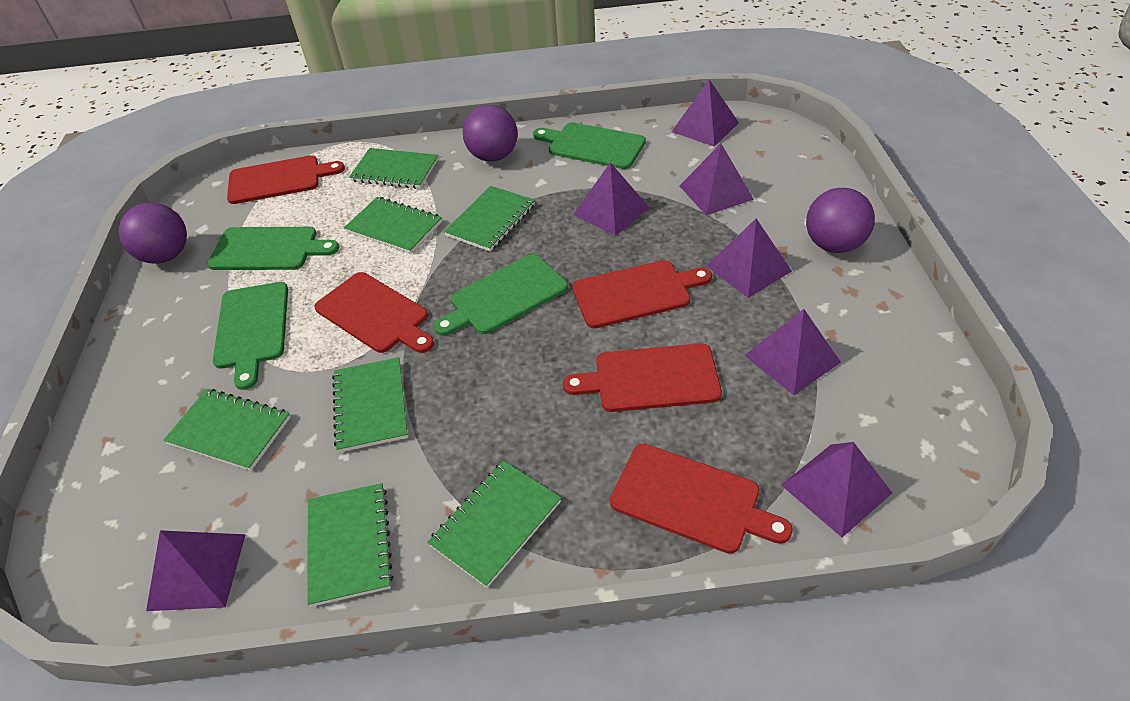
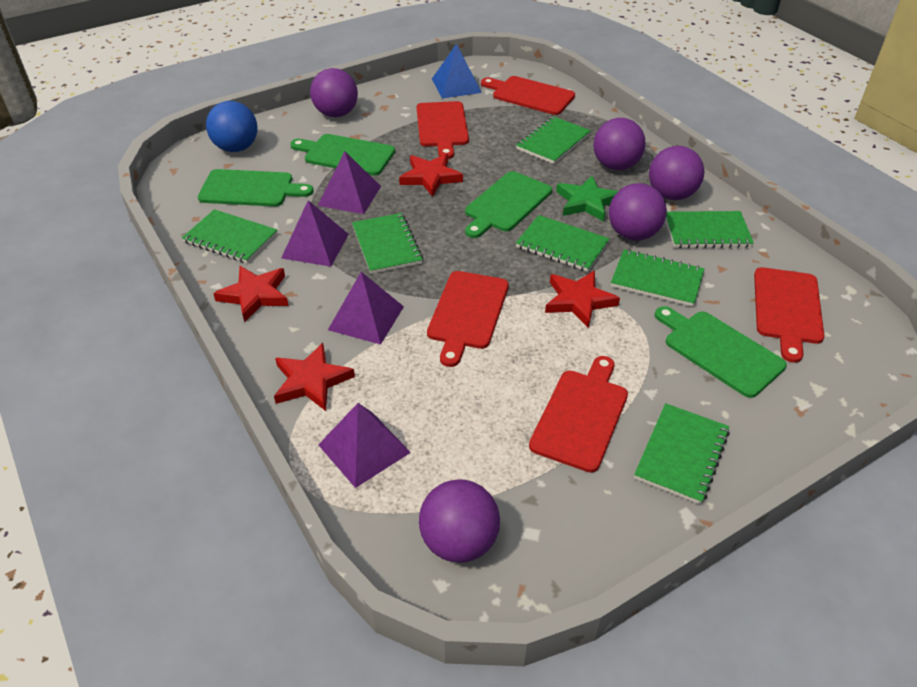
blue ball: 0 -> 1
blue pyramid: 0 -> 1
green star: 0 -> 1
purple ball: 3 -> 5
purple pyramid: 7 -> 4
red star: 0 -> 4

